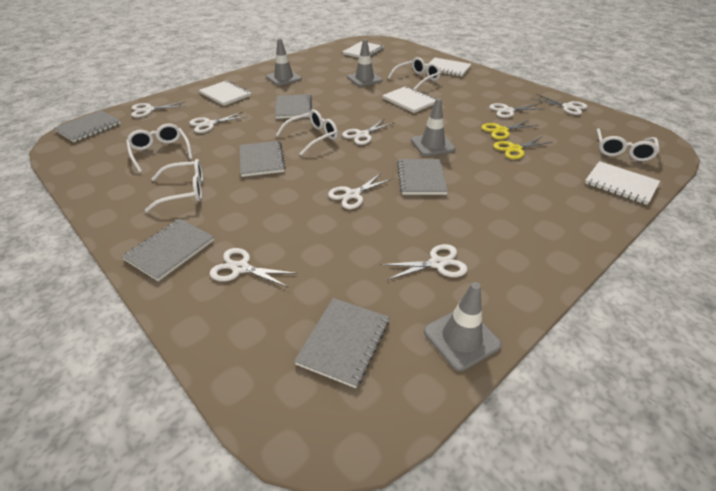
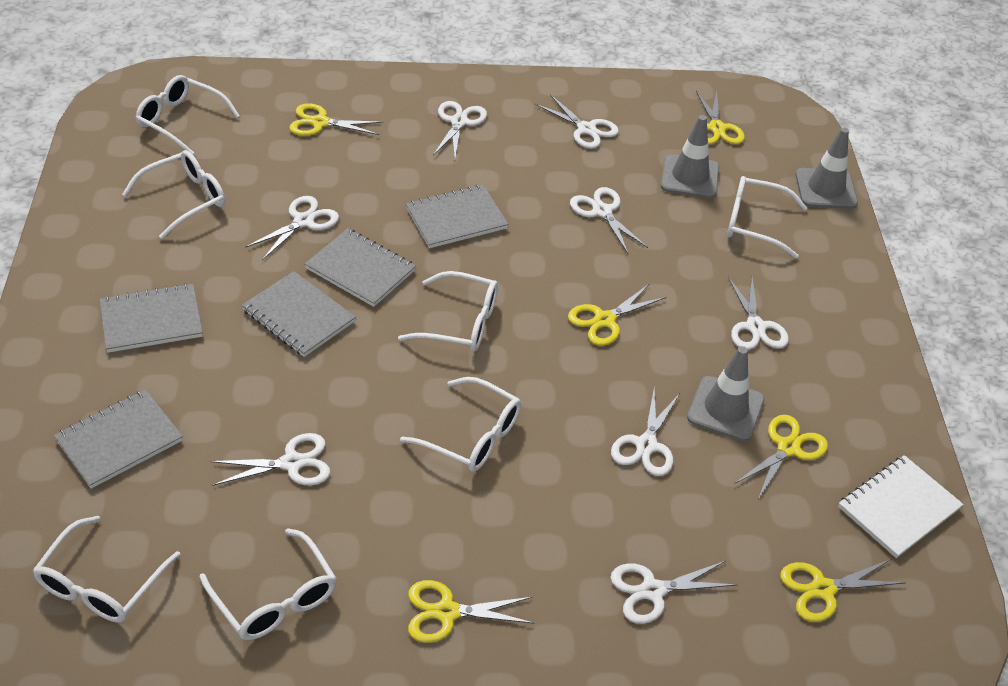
grey notebook: 6 -> 5
grey traffic cone: 4 -> 3
white glasses: 5 -> 7
white notebook: 5 -> 1
yellow scissors: 2 -> 6

